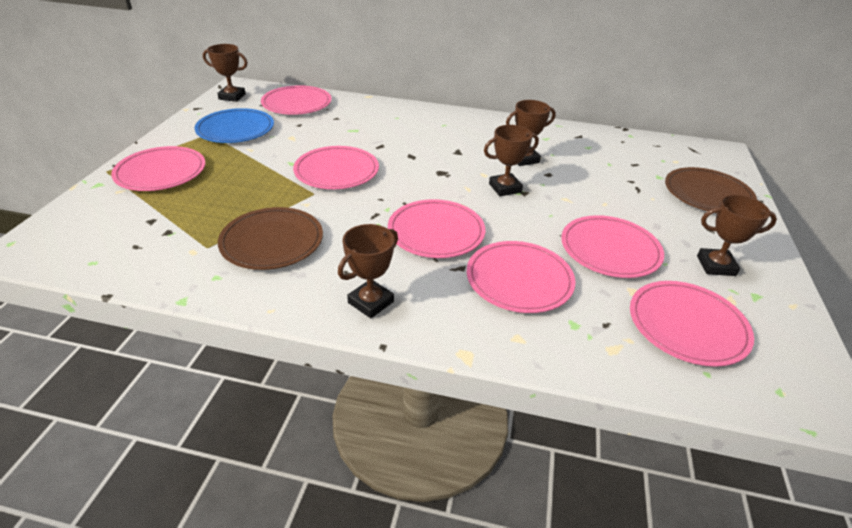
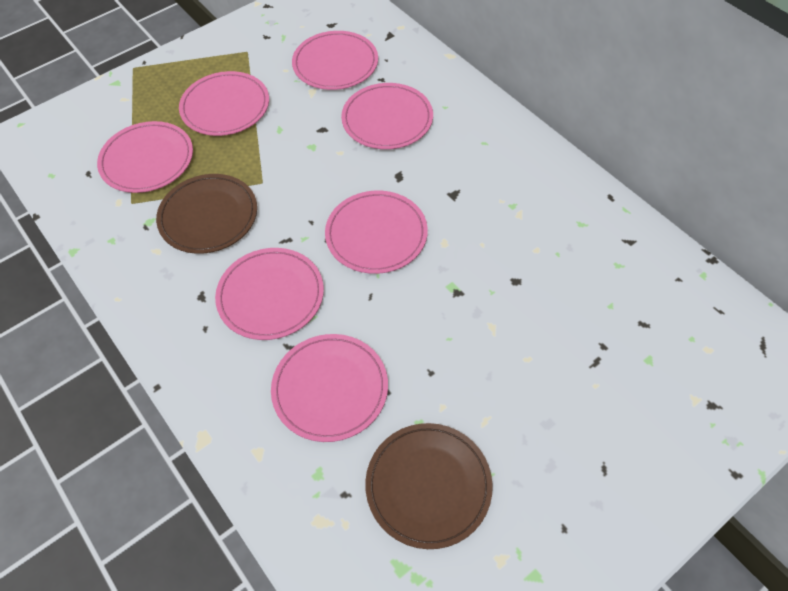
blue plate: 1 -> 0
brown trophy: 5 -> 0

